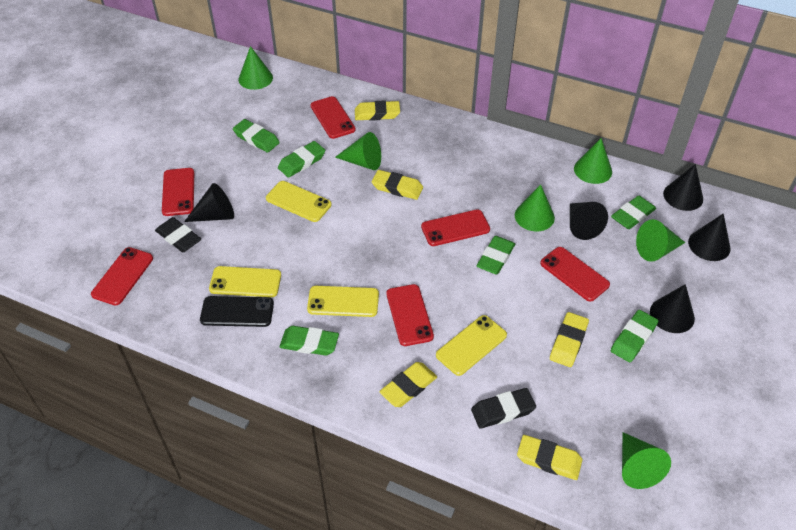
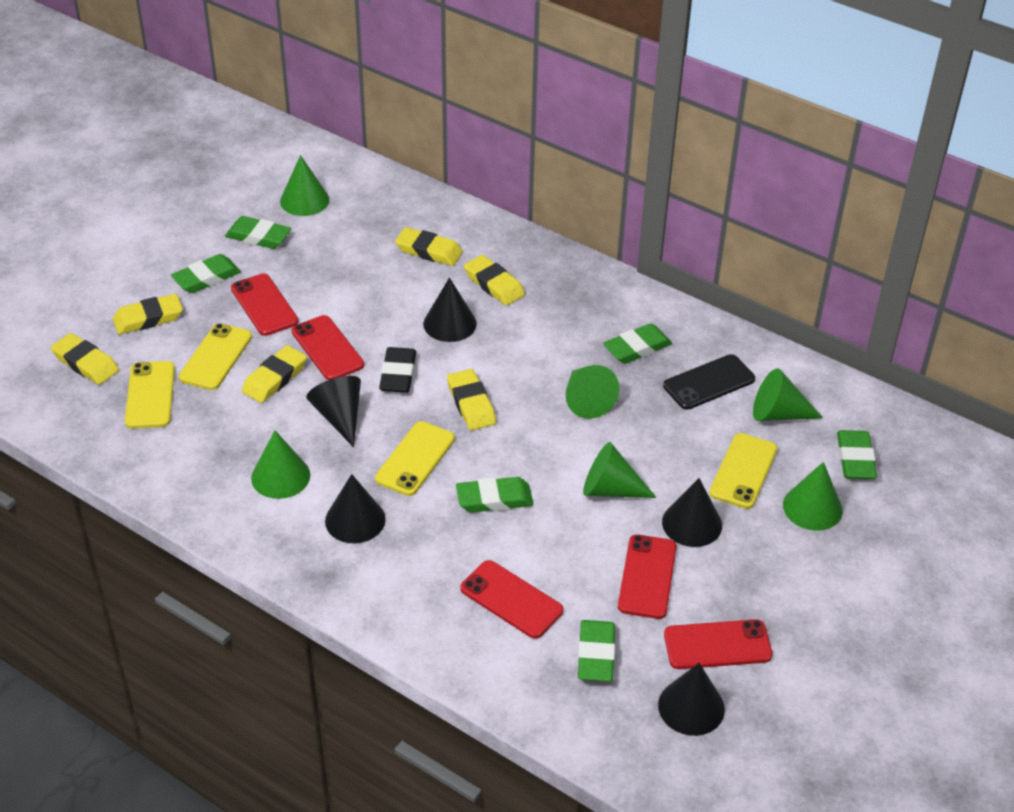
black eraser: 2 -> 1
red phone: 6 -> 5
yellow eraser: 5 -> 6

